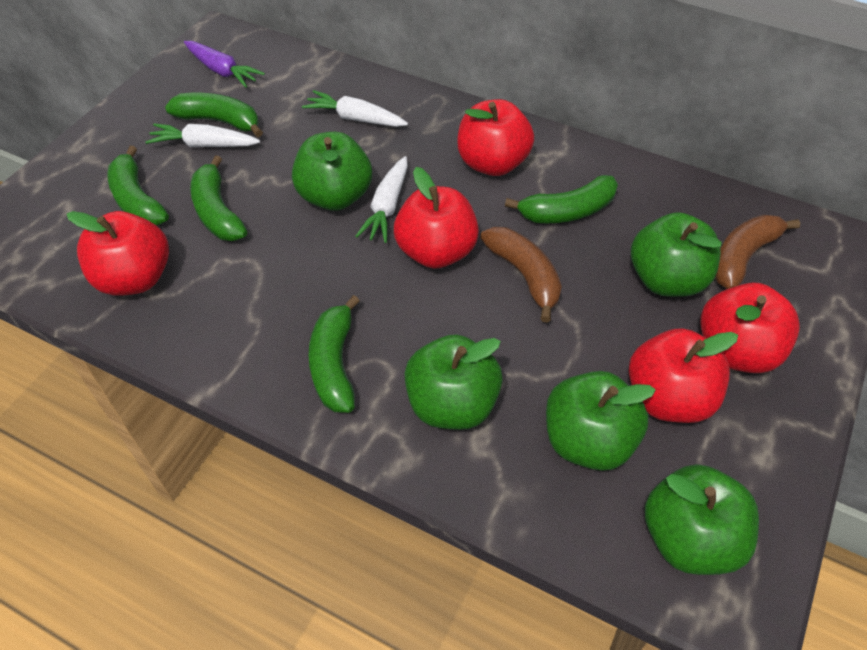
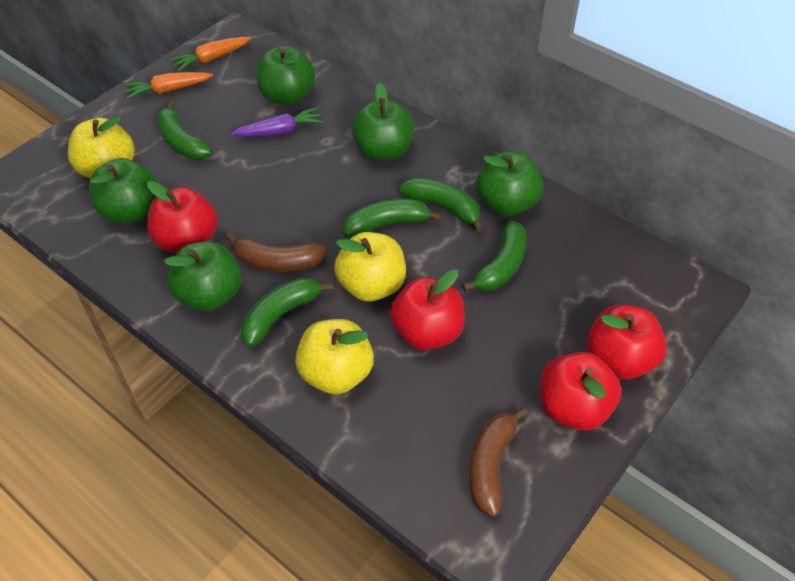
orange carrot: 0 -> 2
red apple: 5 -> 4
white carrot: 3 -> 0
yellow apple: 0 -> 3

